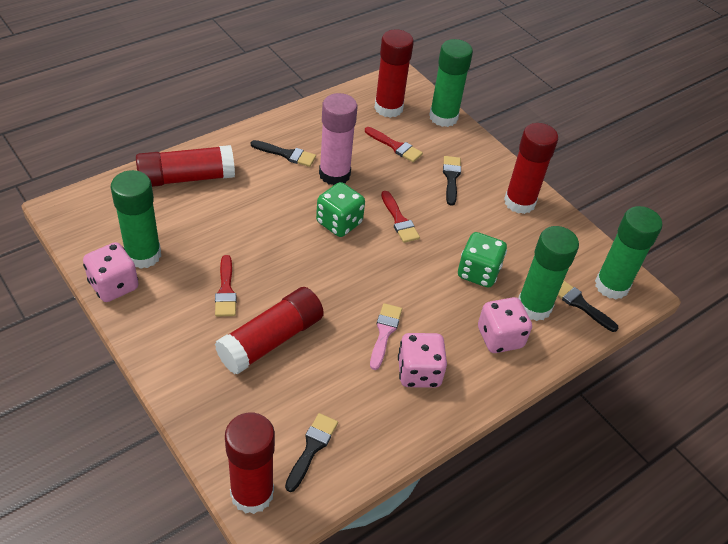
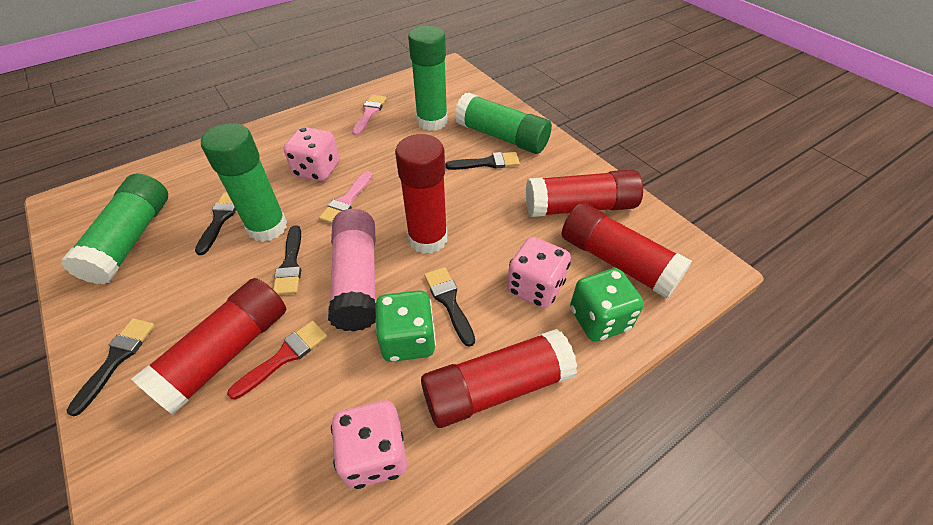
black brush: 4 -> 5
pink brush: 1 -> 2
red brush: 3 -> 1

